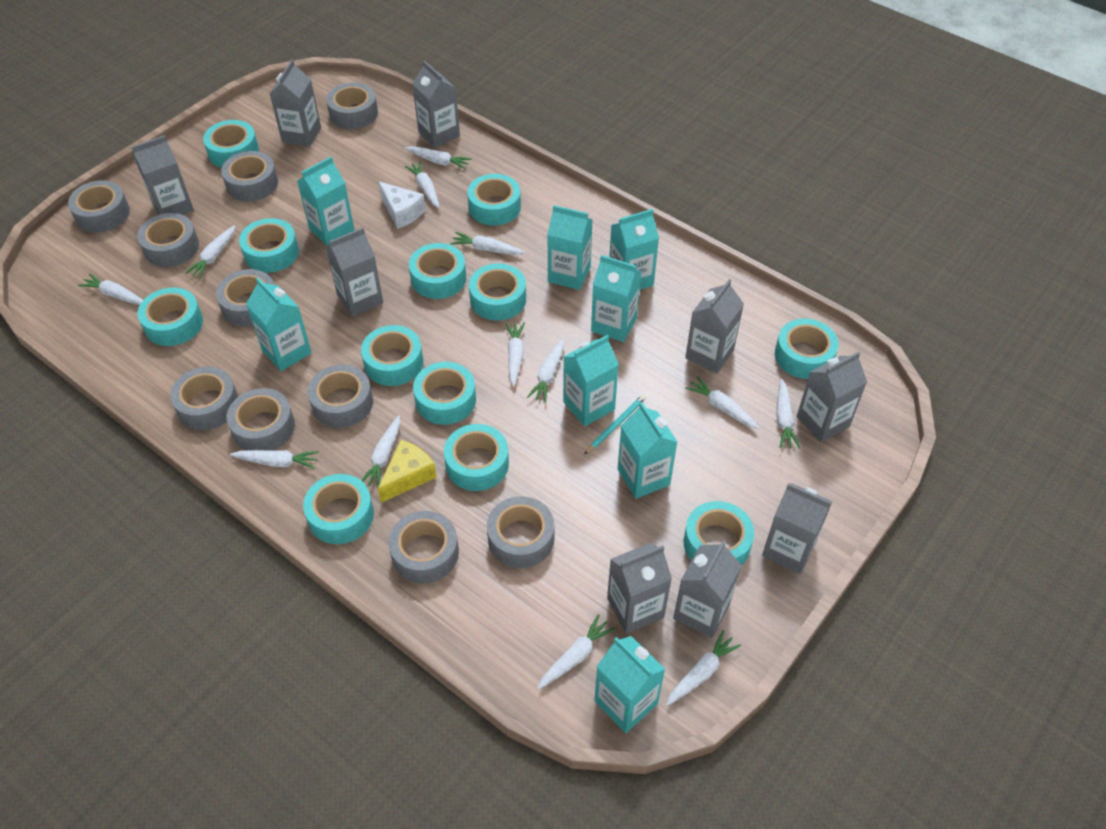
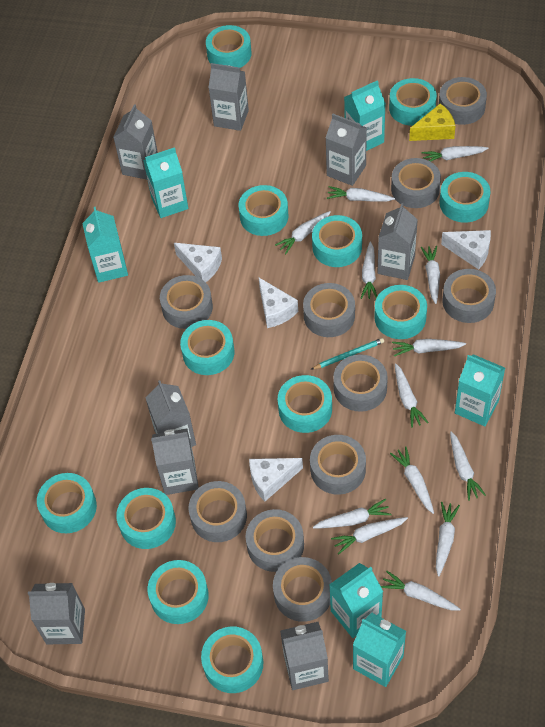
grey carton: 9 -> 8
turquoise carton: 8 -> 6
white cheese: 1 -> 4

